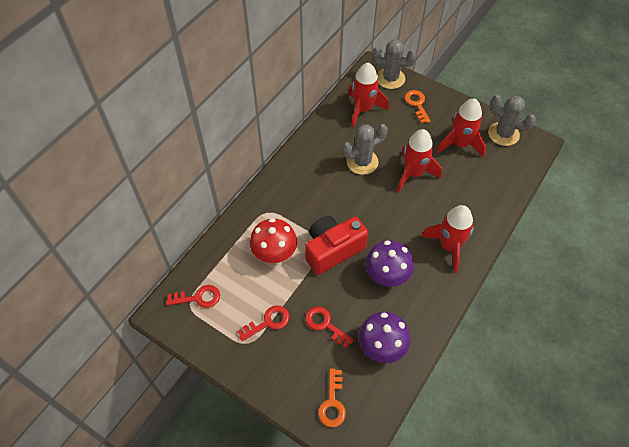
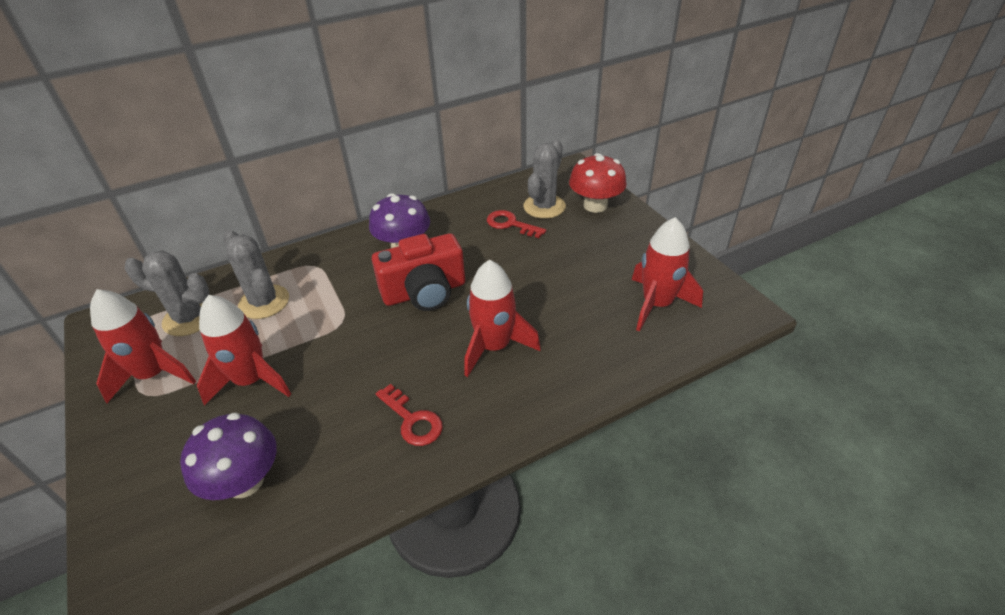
orange key: 2 -> 0
red key: 3 -> 2

